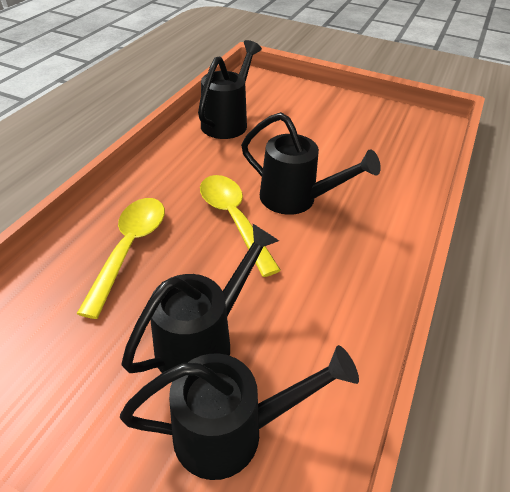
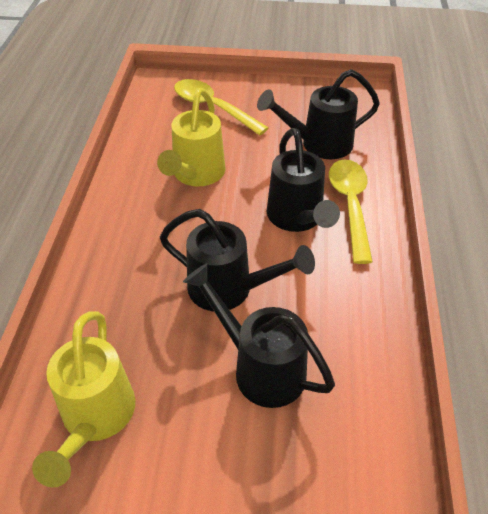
yellow watering can: 0 -> 2

